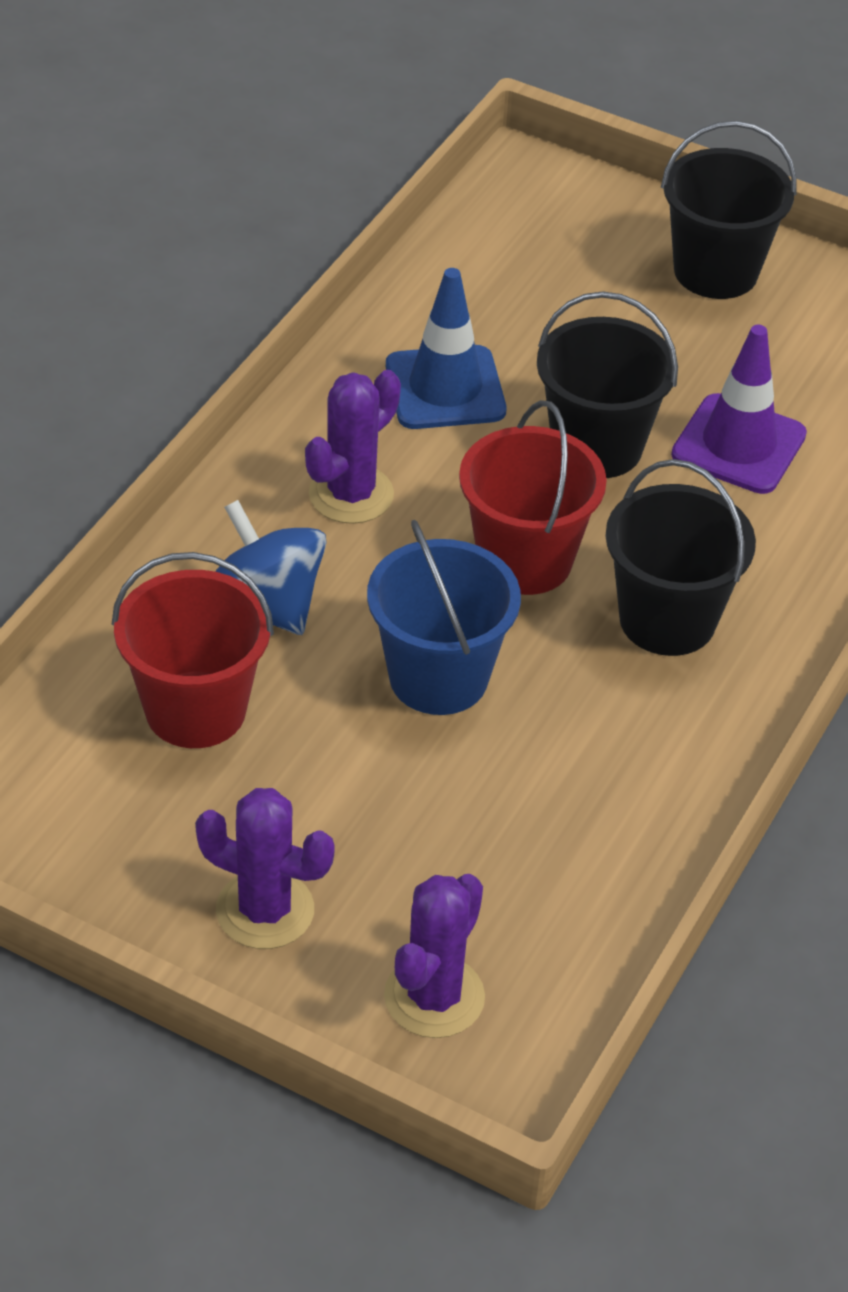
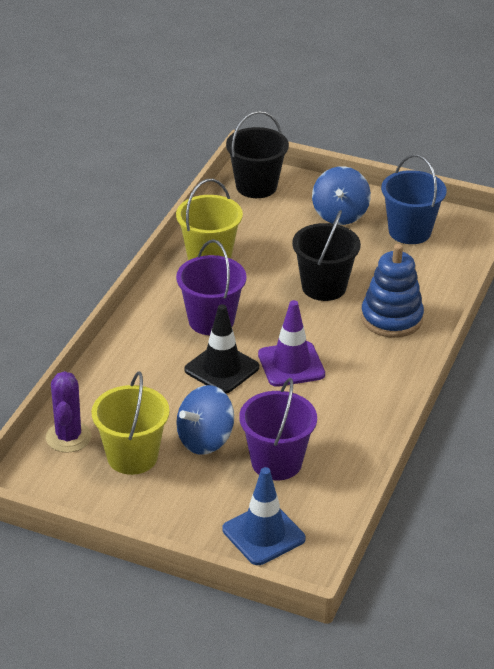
black bucket: 3 -> 2
black traffic cone: 0 -> 1
blue spinning top: 1 -> 2
blue stacking toy: 0 -> 1
purple bucket: 0 -> 2
purple cactus: 3 -> 1
red bucket: 2 -> 0
yellow bucket: 0 -> 2

